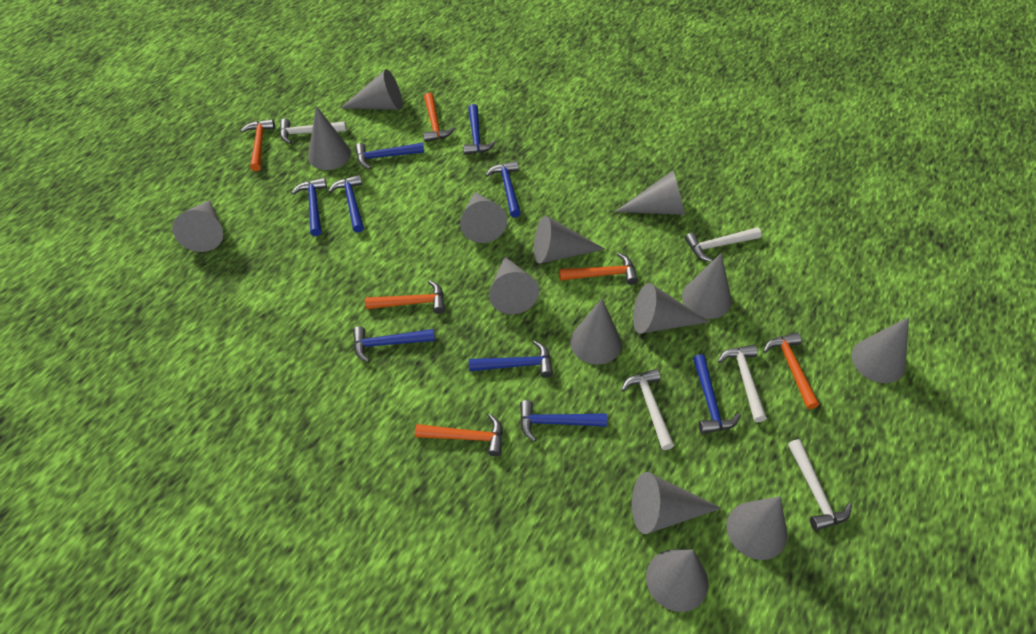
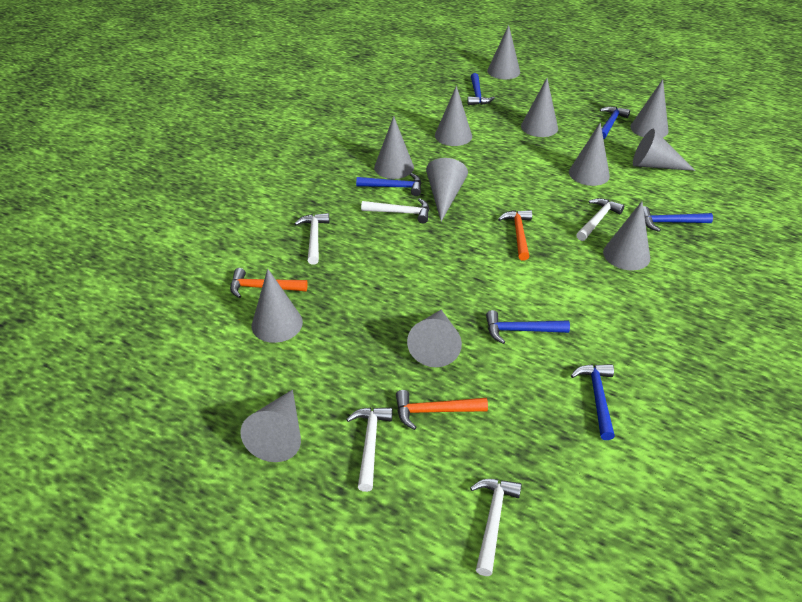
blue hammer: 9 -> 6
grey cone: 14 -> 12
orange hammer: 6 -> 3

